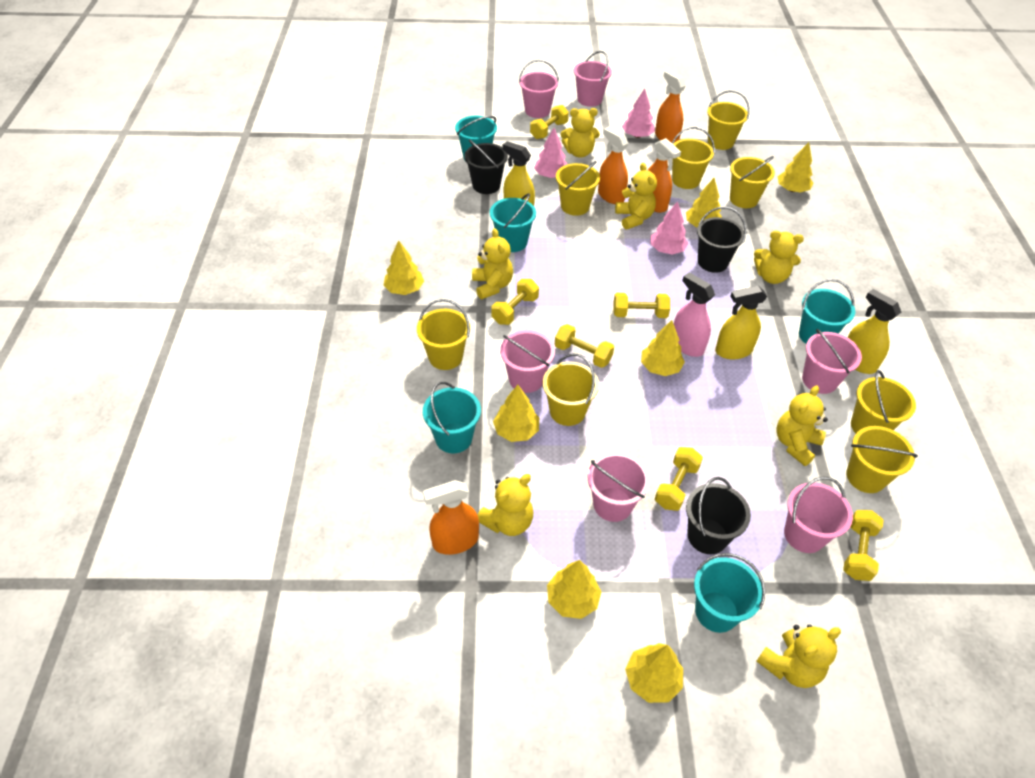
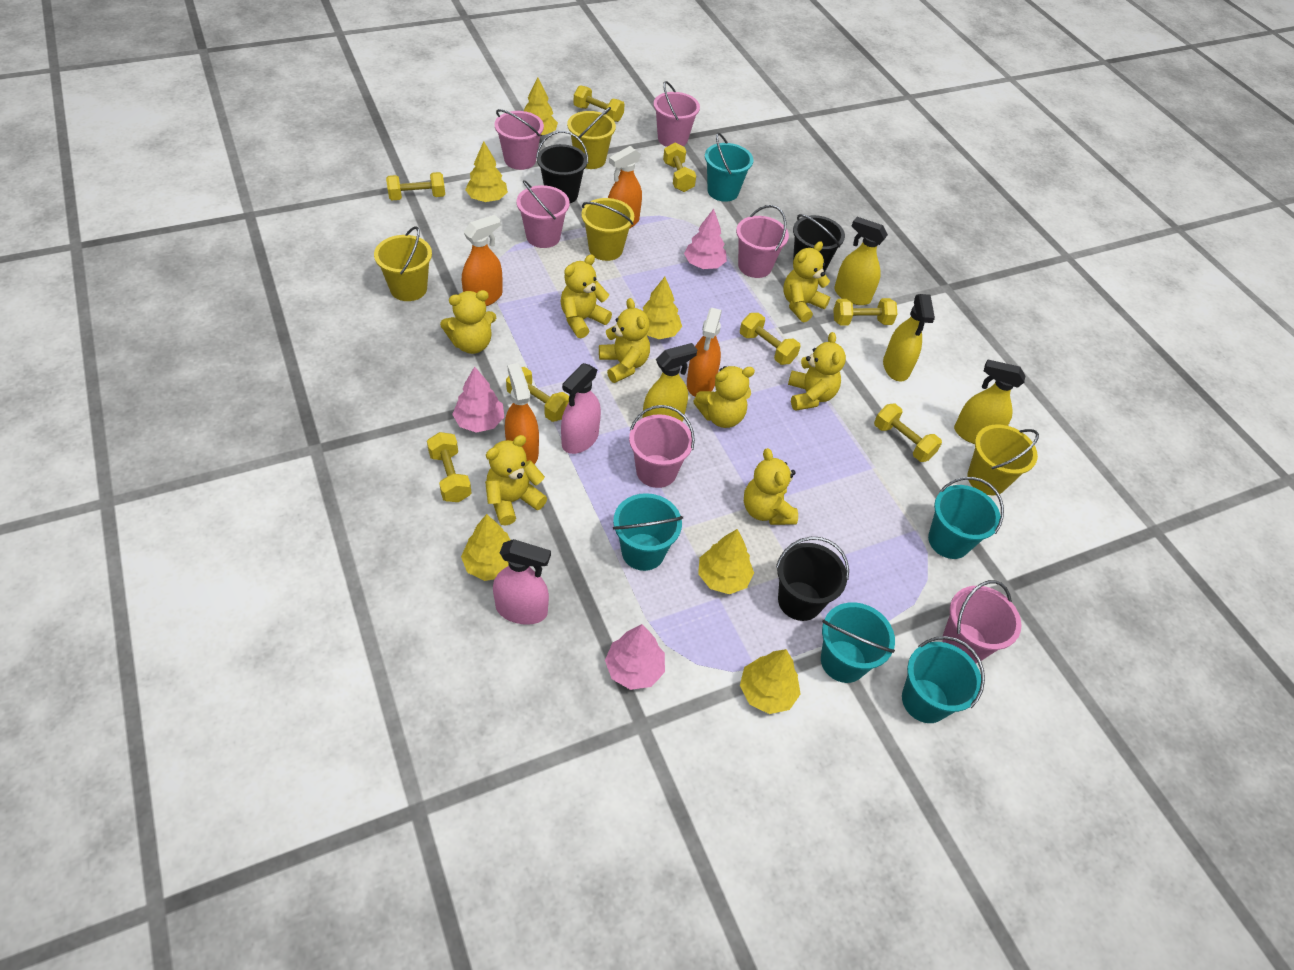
pink spray bottle: 1 -> 2
yellow bucket: 8 -> 4
yellow dumbbell: 6 -> 8
yellow spray bottle: 3 -> 4
yellow teddy bear: 7 -> 8
yellow tree: 7 -> 6

